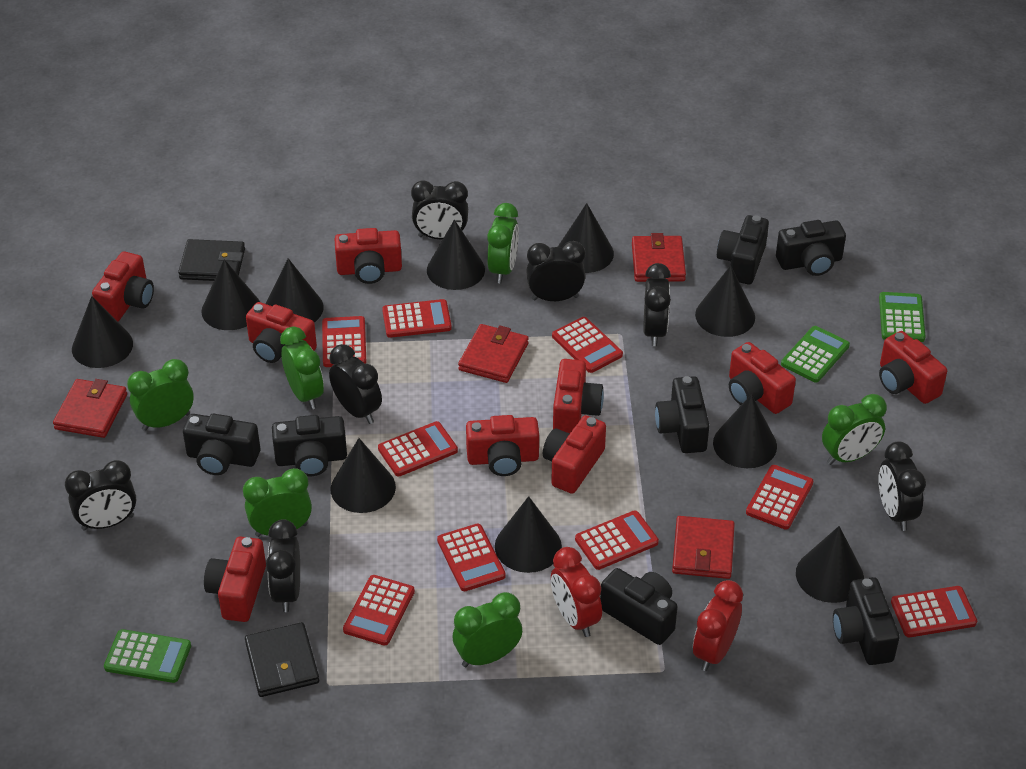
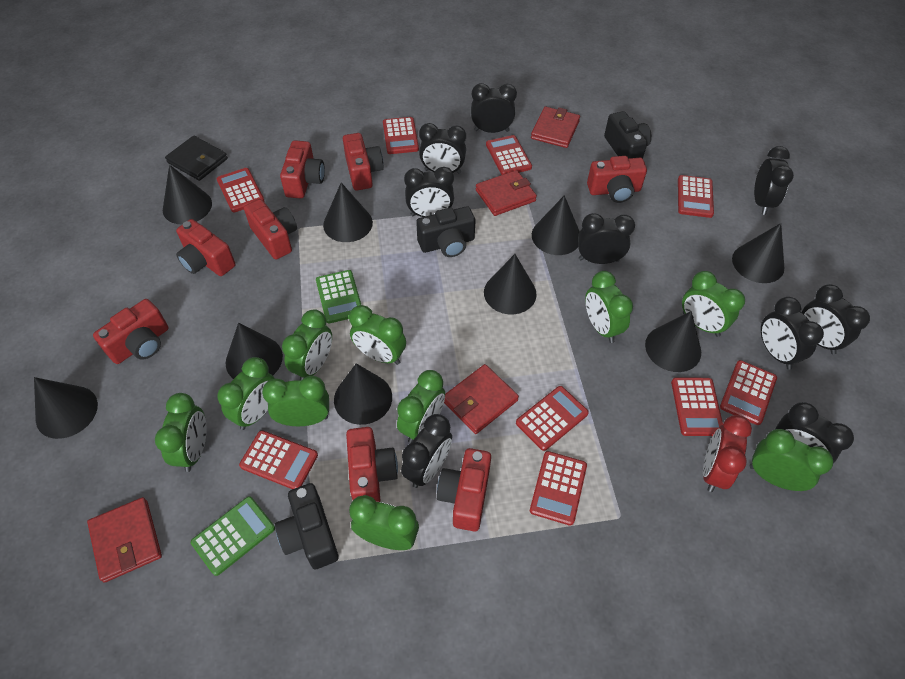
black camera: 7 -> 3
black clock: 7 -> 9
black cone: 10 -> 9
black wallet: 2 -> 1
green calculator: 3 -> 2
green clock: 6 -> 10
red camera: 9 -> 8
red clock: 2 -> 1

